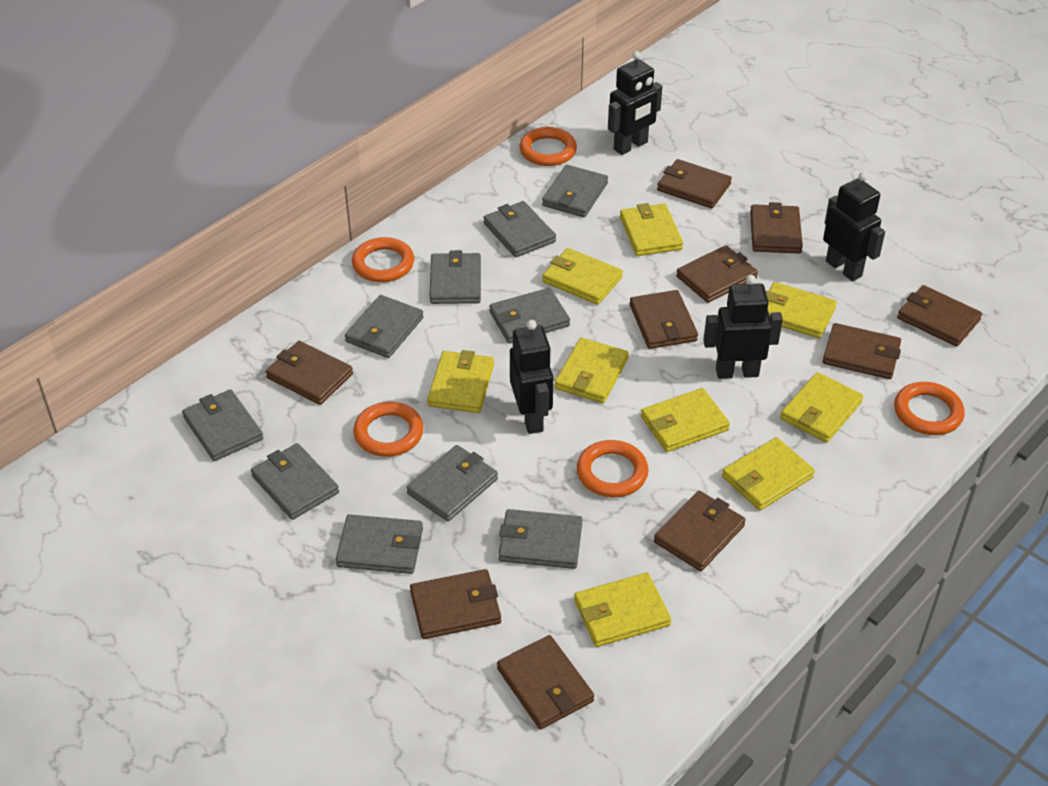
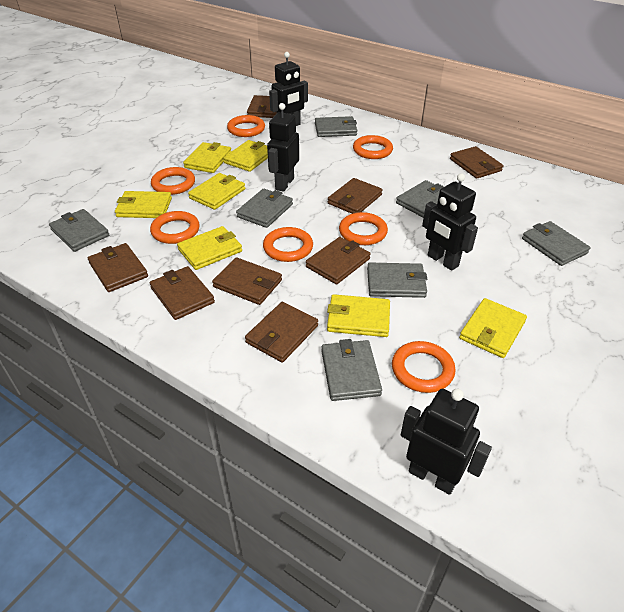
brown wallet: 10 -> 8
grey wallet: 10 -> 7
orange ring: 5 -> 7
yellow wallet: 9 -> 7

